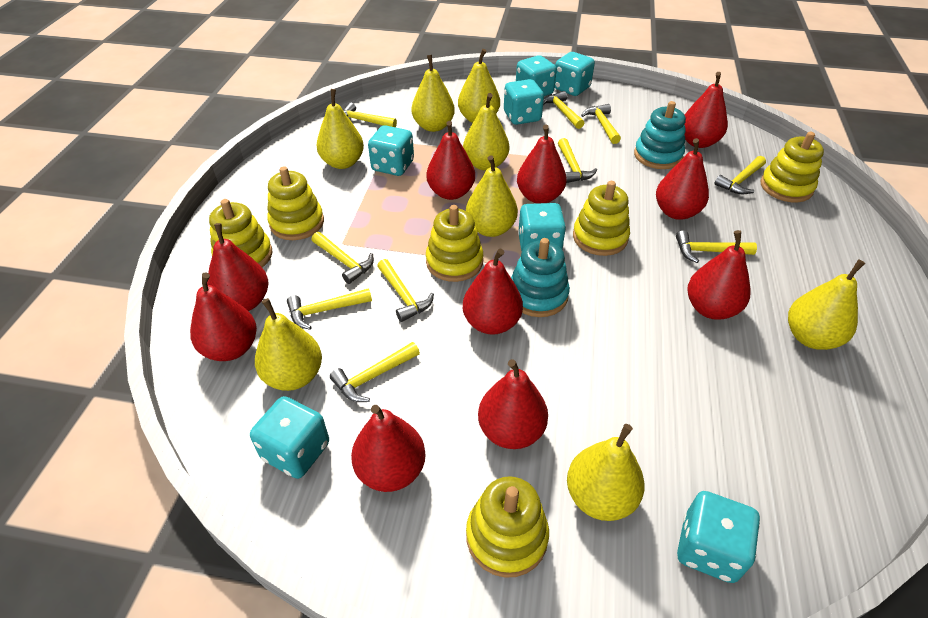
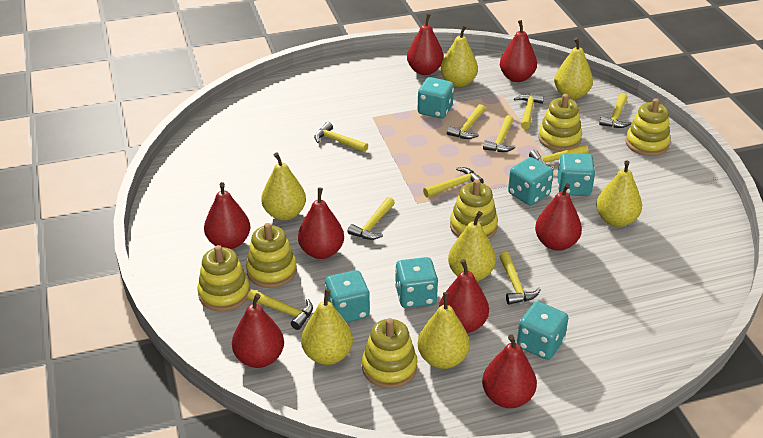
red pear: 10 -> 8
turquoise dice: 7 -> 6
turquoise stacking toy: 2 -> 0
yellow pear: 8 -> 7

